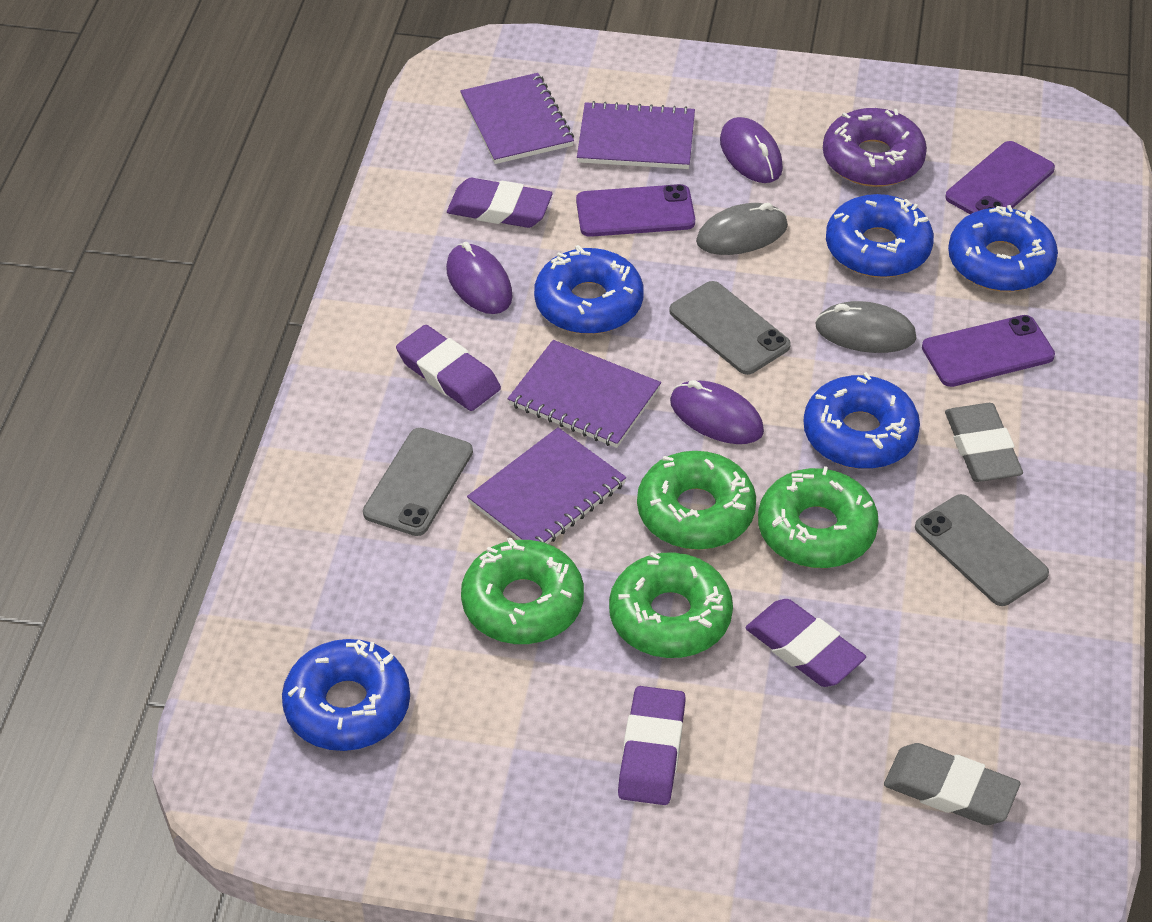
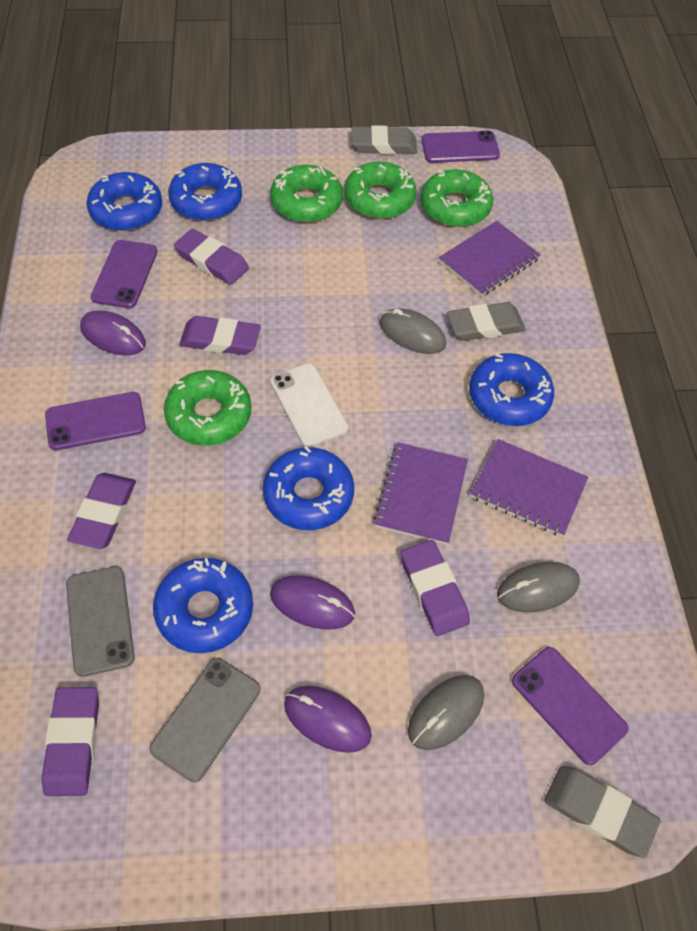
grey eraser: 2 -> 3
grey mouse: 2 -> 3
grey phone: 3 -> 2
purple donut: 1 -> 0
purple eraser: 4 -> 5
purple notebook: 4 -> 3
purple phone: 3 -> 4
white phone: 0 -> 1

